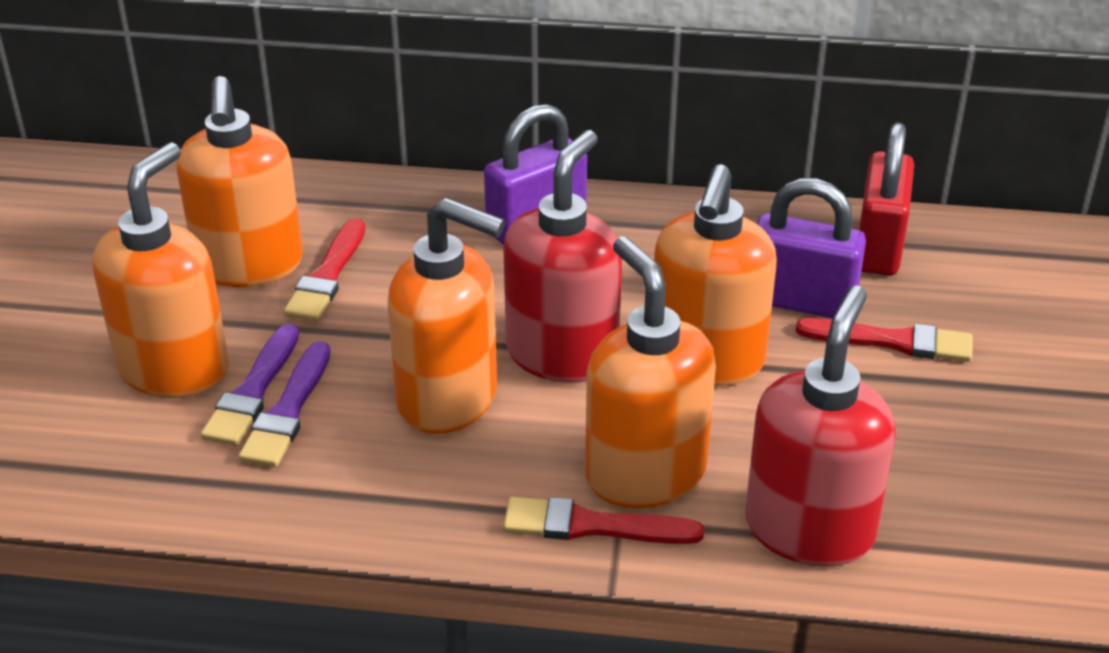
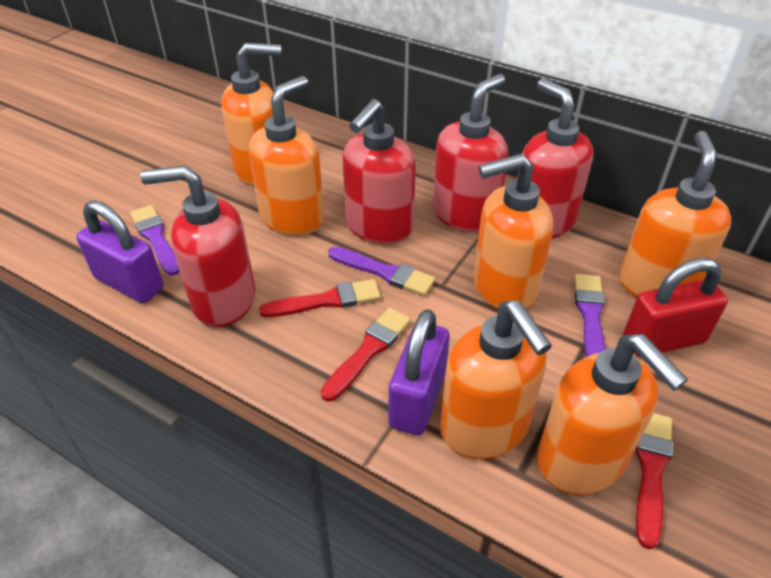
orange soap dispenser: 5 -> 6
purple brush: 2 -> 3
red soap dispenser: 2 -> 4

